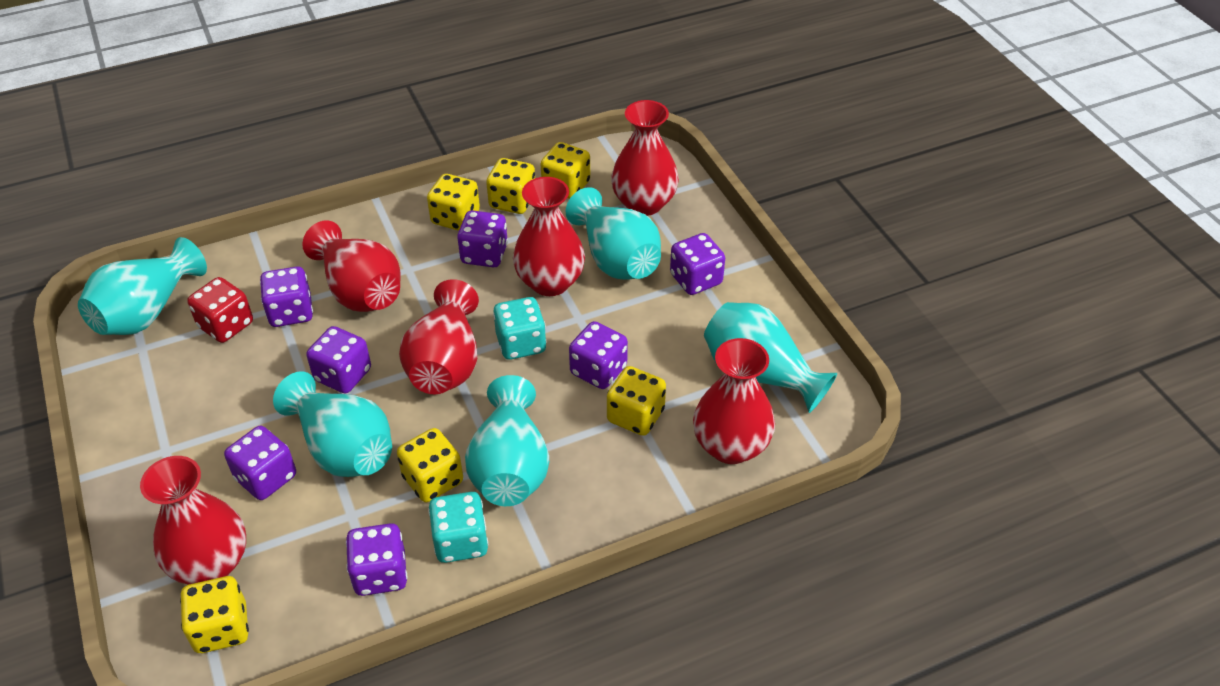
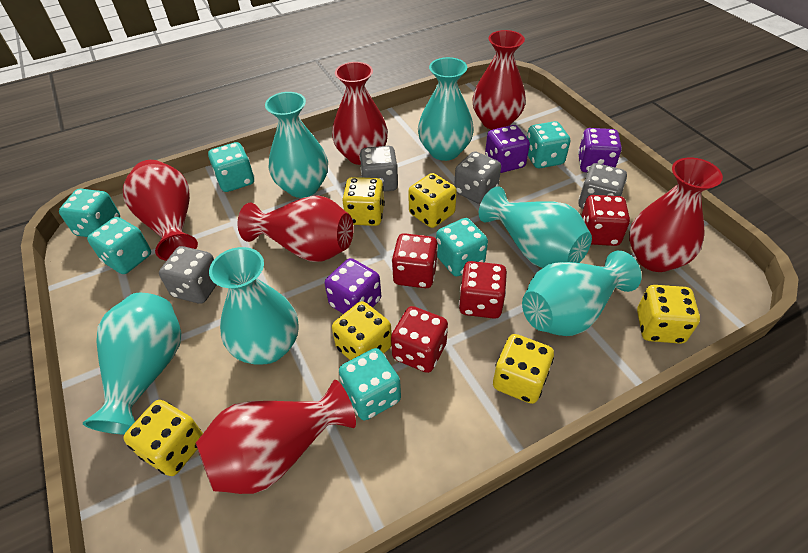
grey dice: 0 -> 4
purple dice: 7 -> 3
red dice: 1 -> 4
turquoise dice: 2 -> 6
turquoise vase: 5 -> 6

